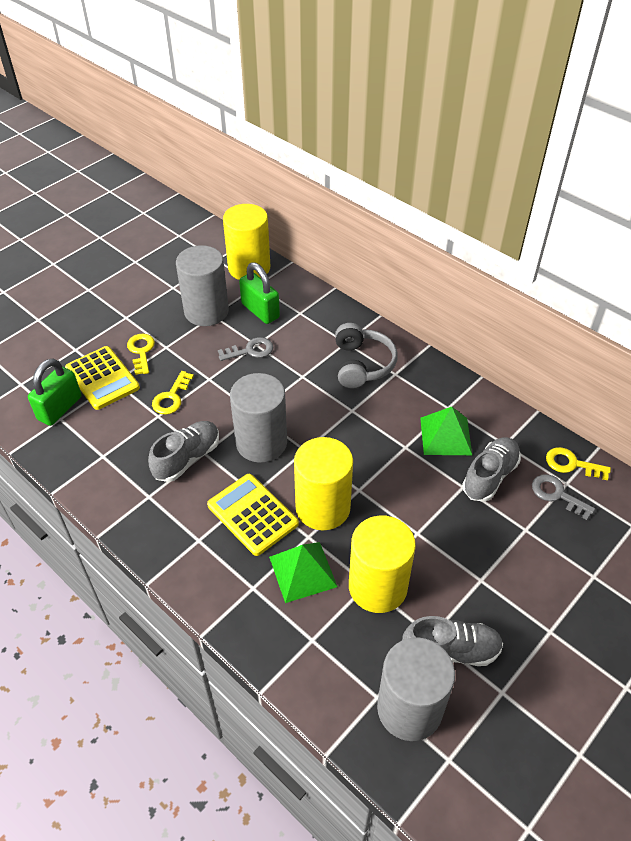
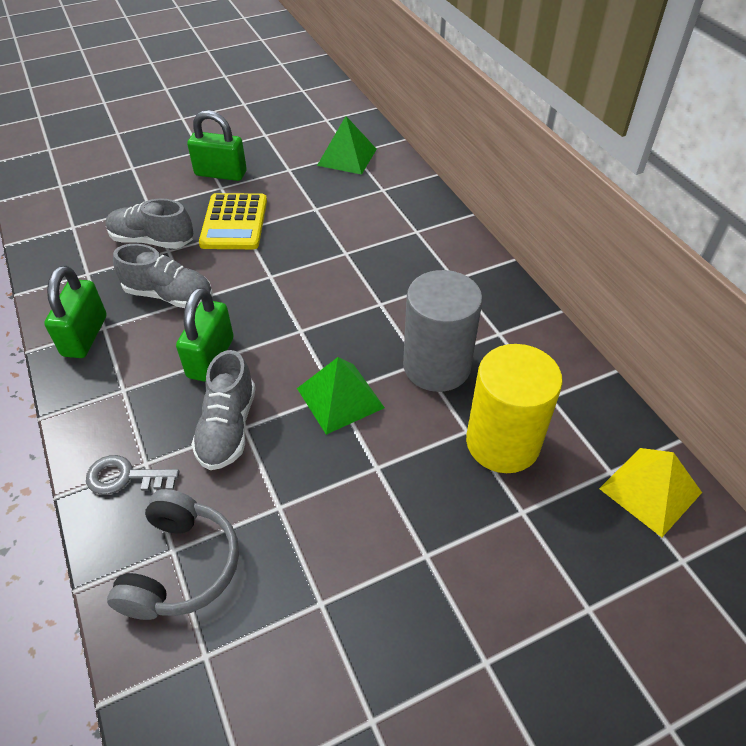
green padlock: 2 -> 3
grey cylinder: 3 -> 1
grey key: 2 -> 1
yellow calculator: 2 -> 1
yellow cylinder: 3 -> 1
yellow key: 3 -> 0
yellow pyramid: 0 -> 1

